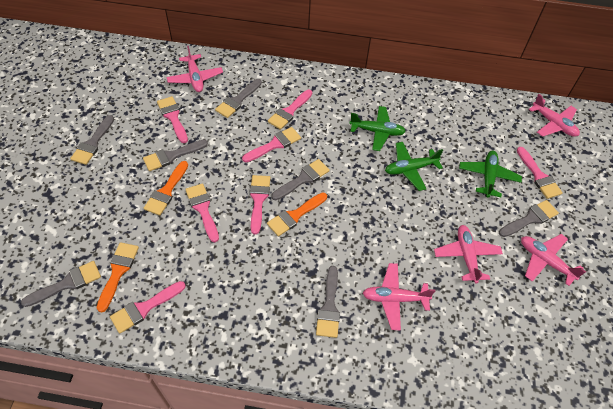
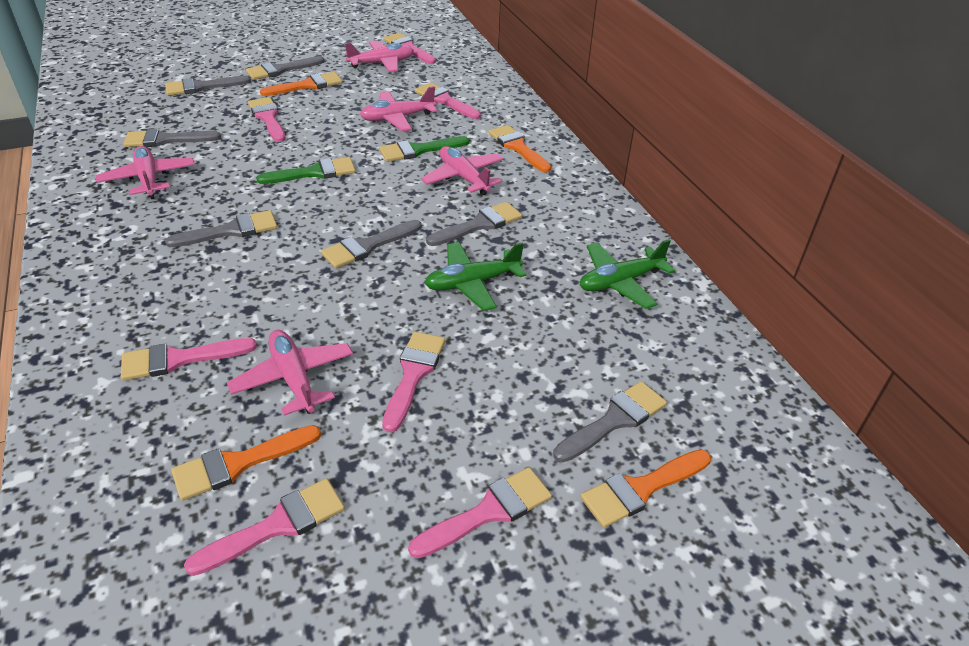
green brush: 0 -> 2
green plane: 3 -> 2
orange brush: 3 -> 4

